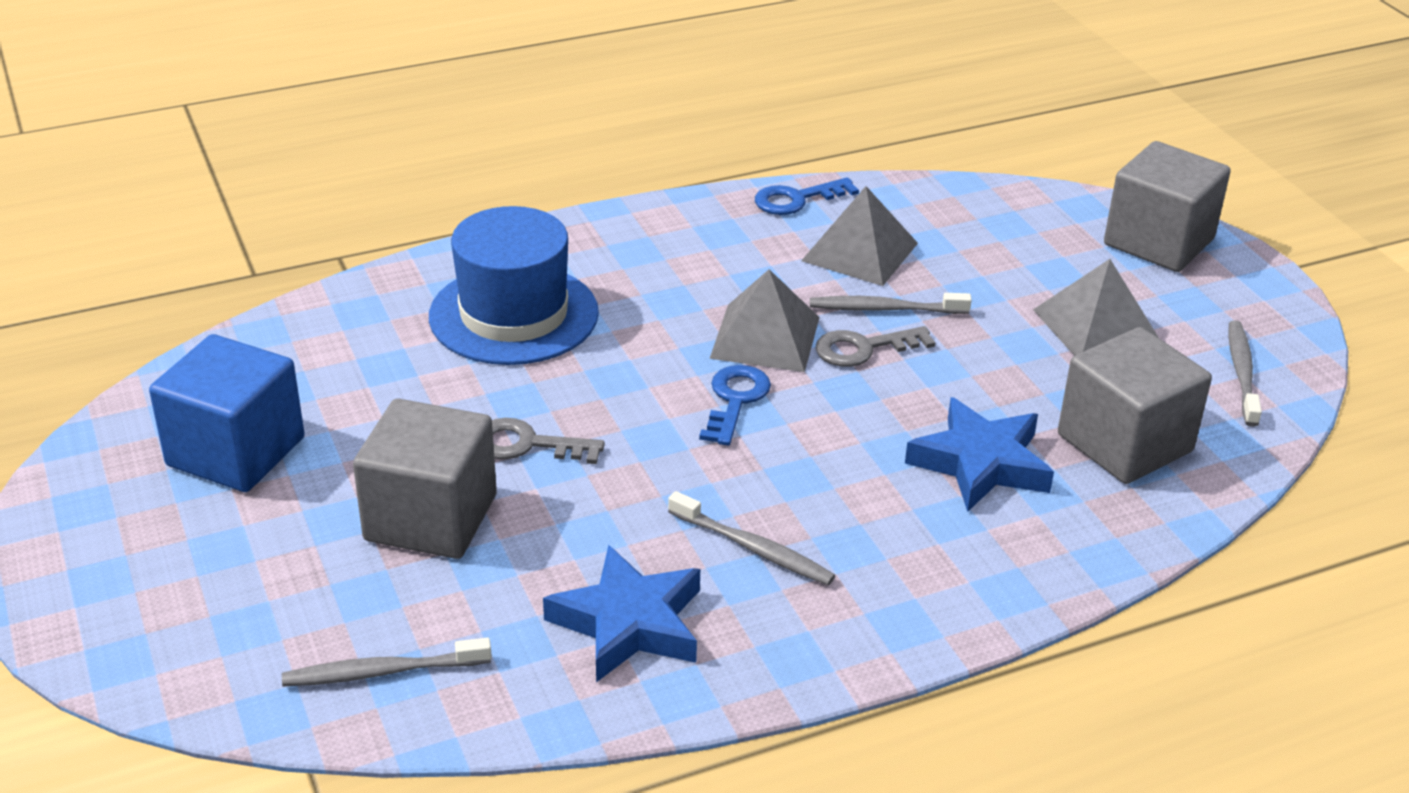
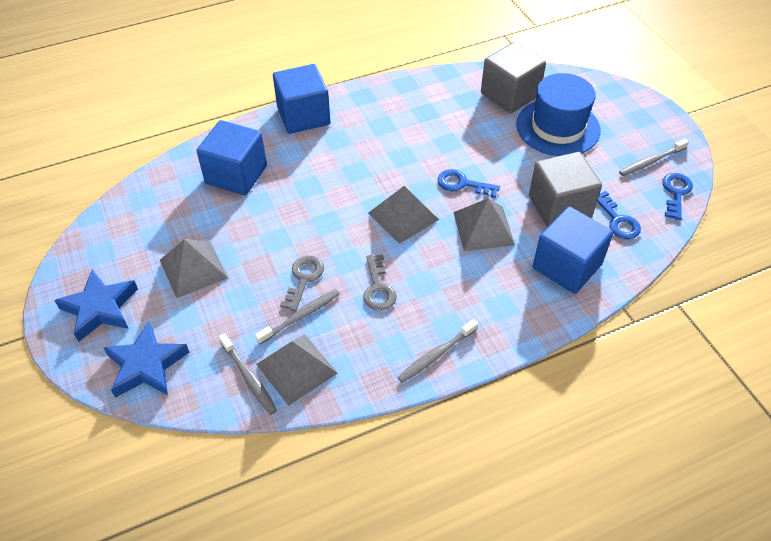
blue cube: 1 -> 3
blue key: 2 -> 3
grey cube: 3 -> 2
grey pyramid: 3 -> 4

